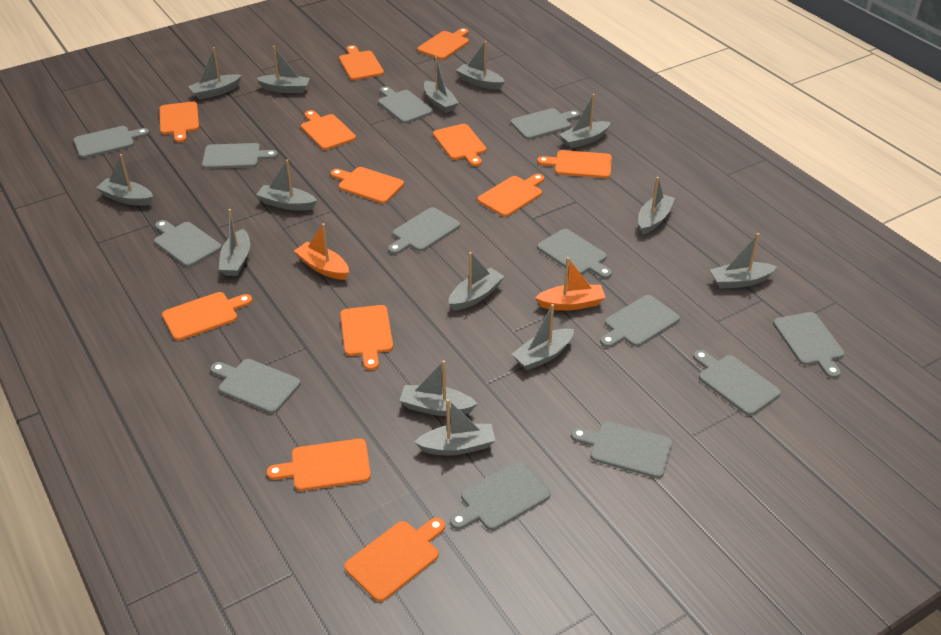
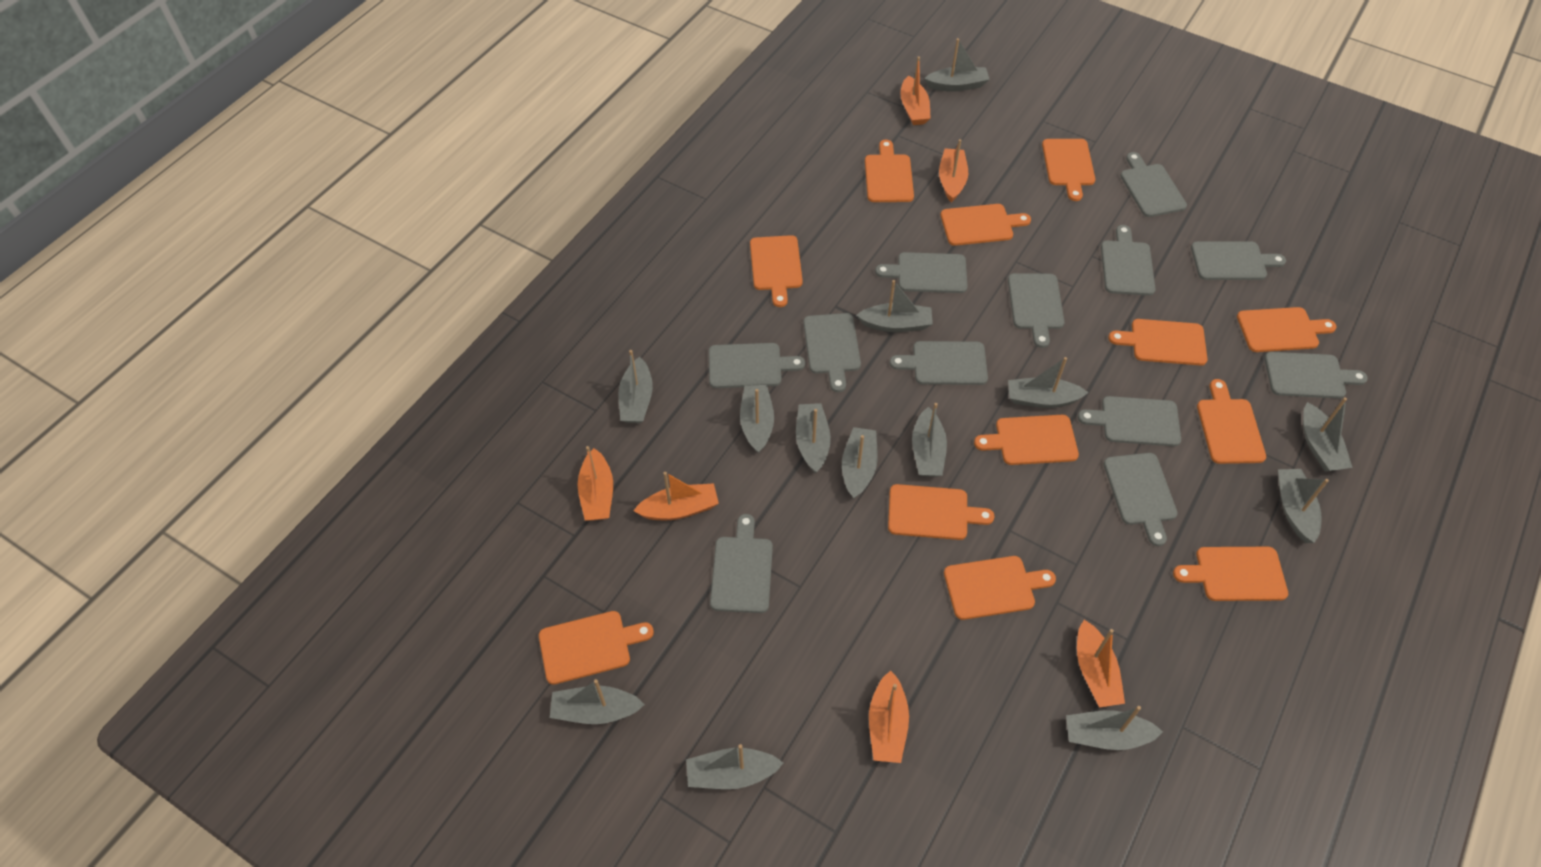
grey boat: 14 -> 13
grey cutting board: 13 -> 12
orange boat: 2 -> 6

